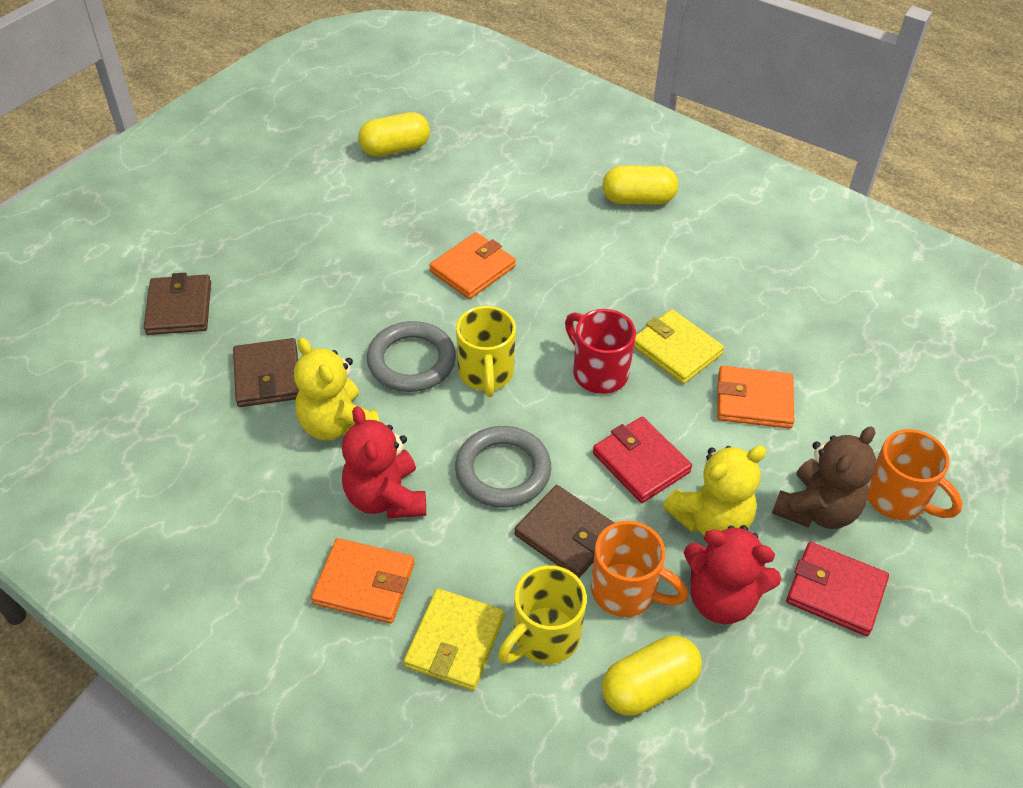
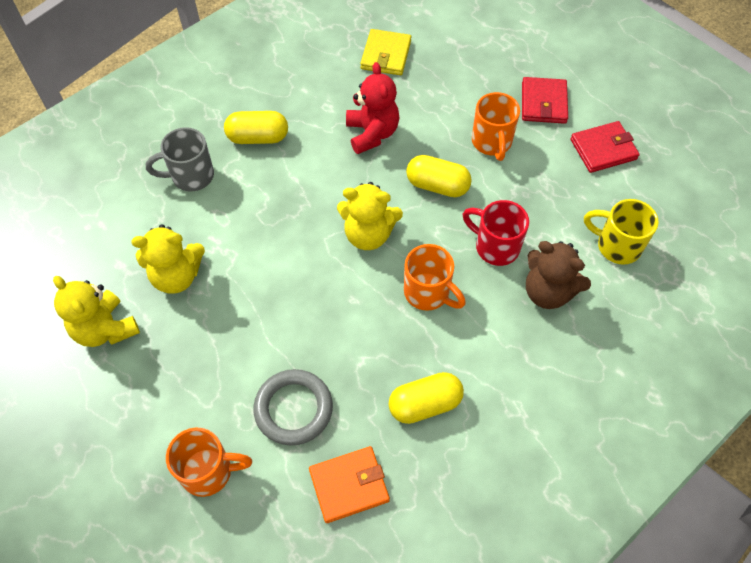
brown wallet: 3 -> 0
grey mug: 0 -> 1
grey ring: 2 -> 1
orange mug: 2 -> 3
orange wallet: 3 -> 1
red teddy bear: 2 -> 1
yellow mug: 2 -> 1
yellow teddy bear: 2 -> 3
yellow wallet: 2 -> 1

